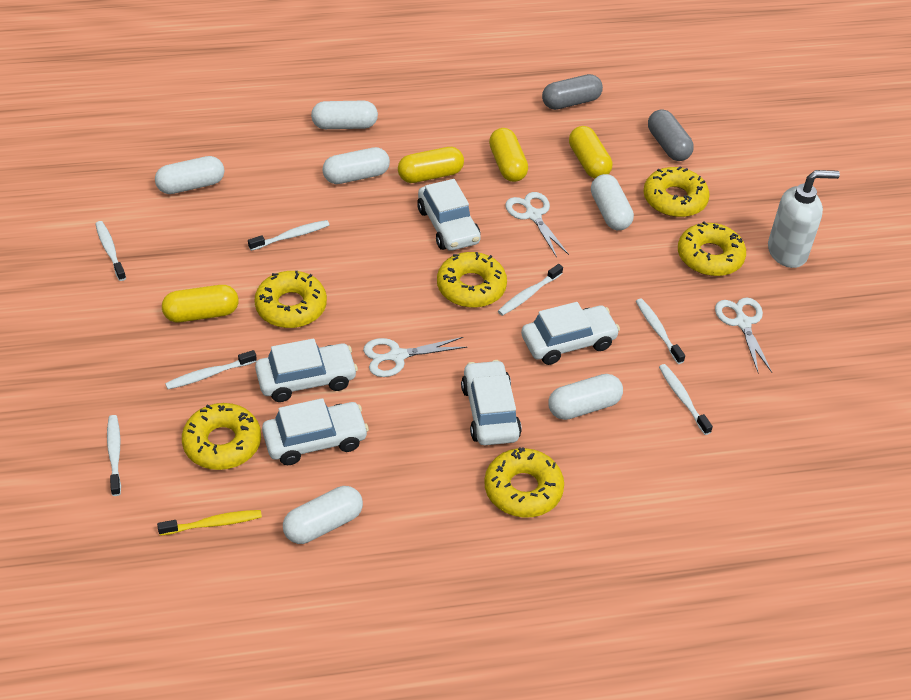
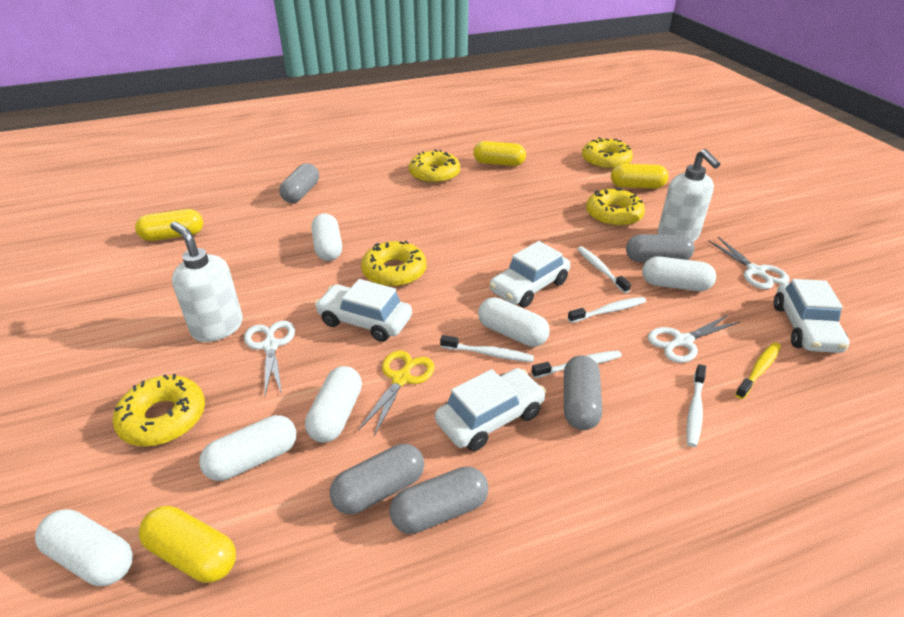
grey capsule: 2 -> 5
white car: 5 -> 4
white soap dispenser: 1 -> 2
white toothbrush: 7 -> 5
yellow donut: 6 -> 5
yellow scissors: 0 -> 1

